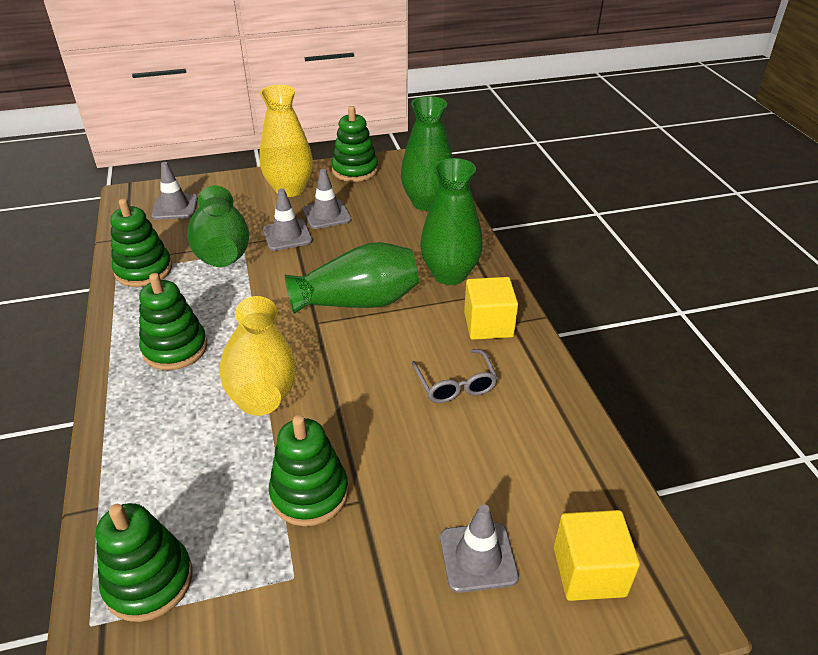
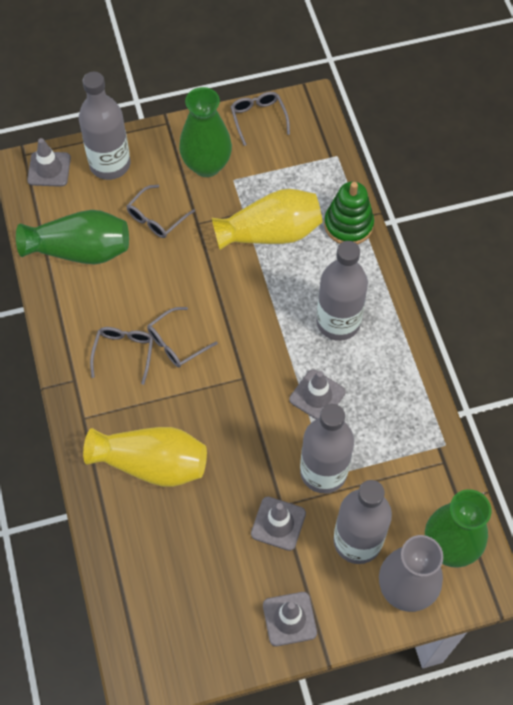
green stacking toy: 5 -> 1
green vase: 4 -> 3
grey bottle: 0 -> 4
grey glasses: 1 -> 4
grey vase: 0 -> 1
yellow cube: 2 -> 0

